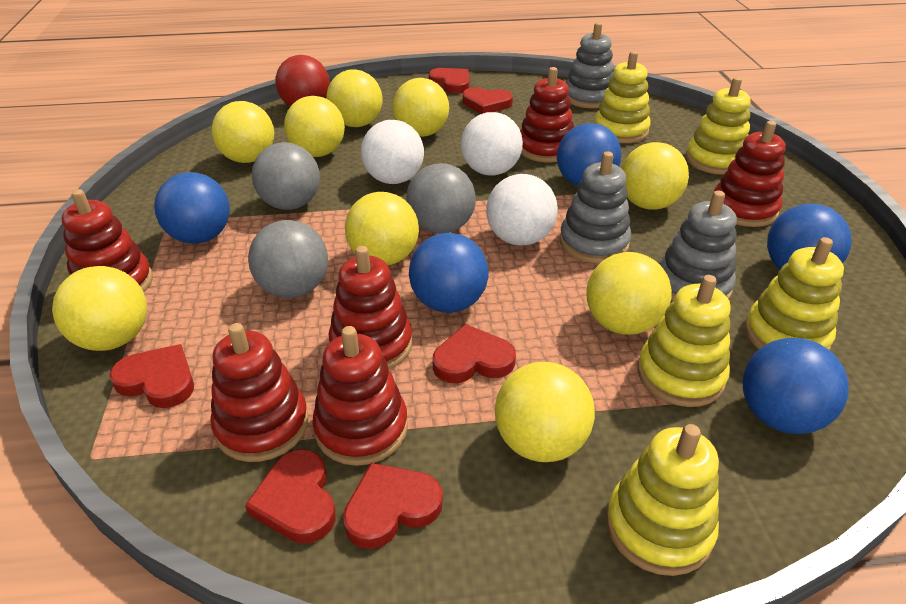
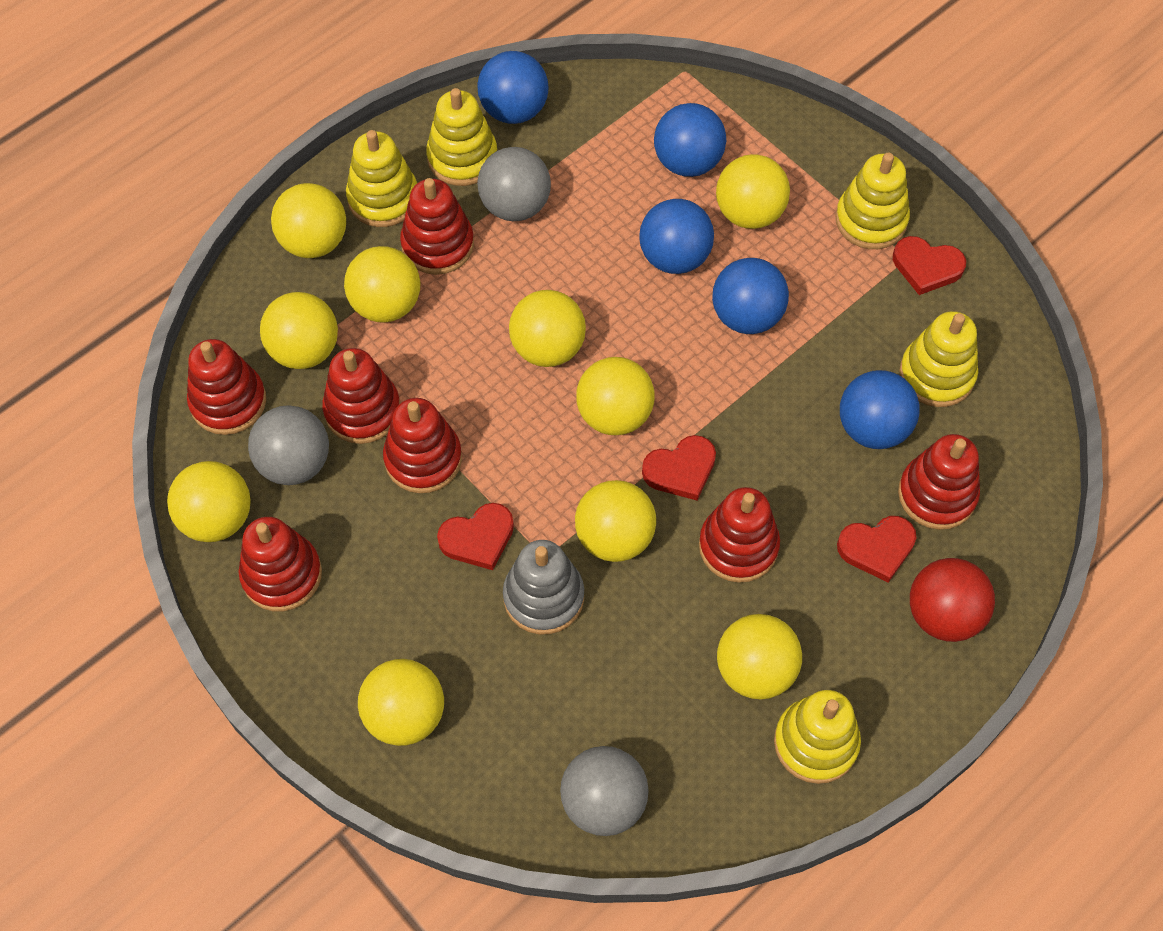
grey stacking toy: 3 -> 1
red heart: 6 -> 4
red stacking toy: 6 -> 7
white ball: 3 -> 0
yellow ball: 9 -> 10

